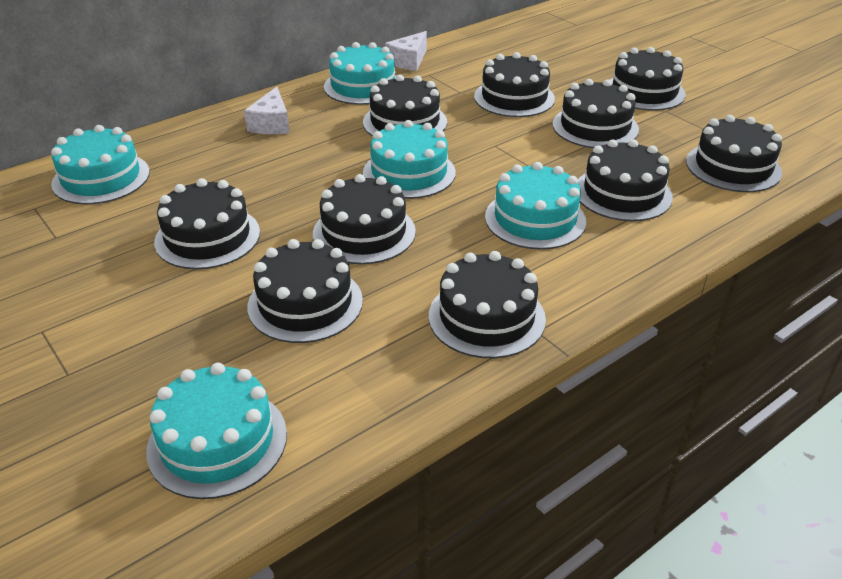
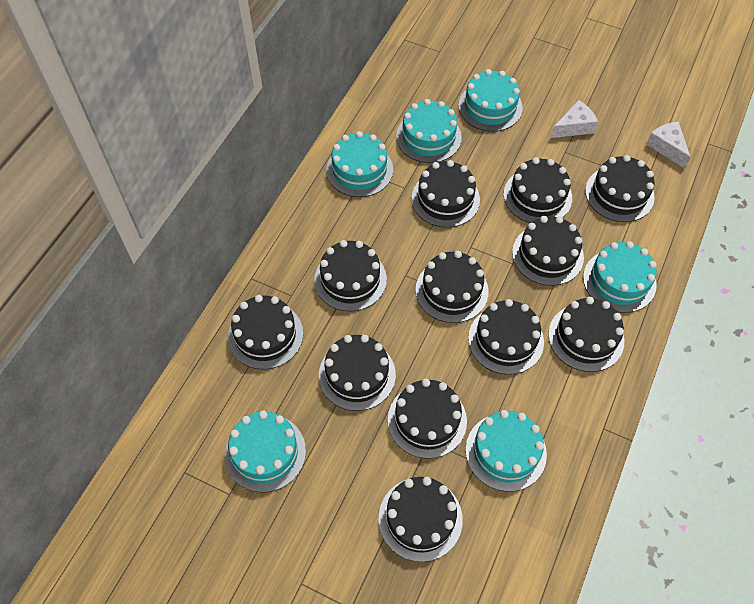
black cake: 10 -> 12
turquoise cake: 5 -> 6

